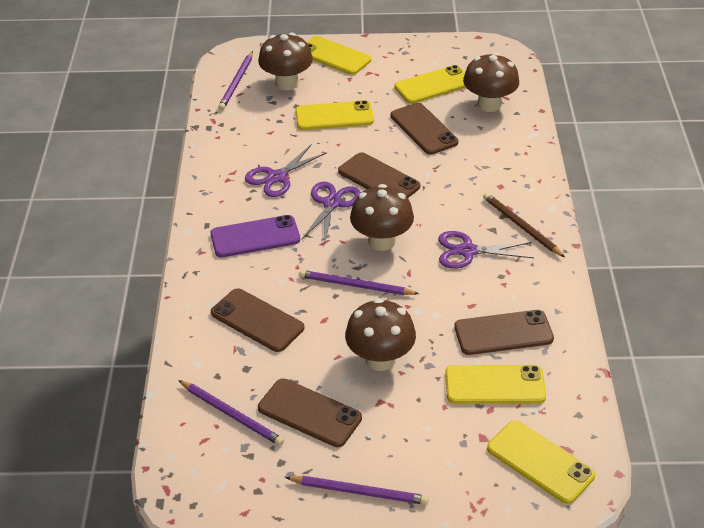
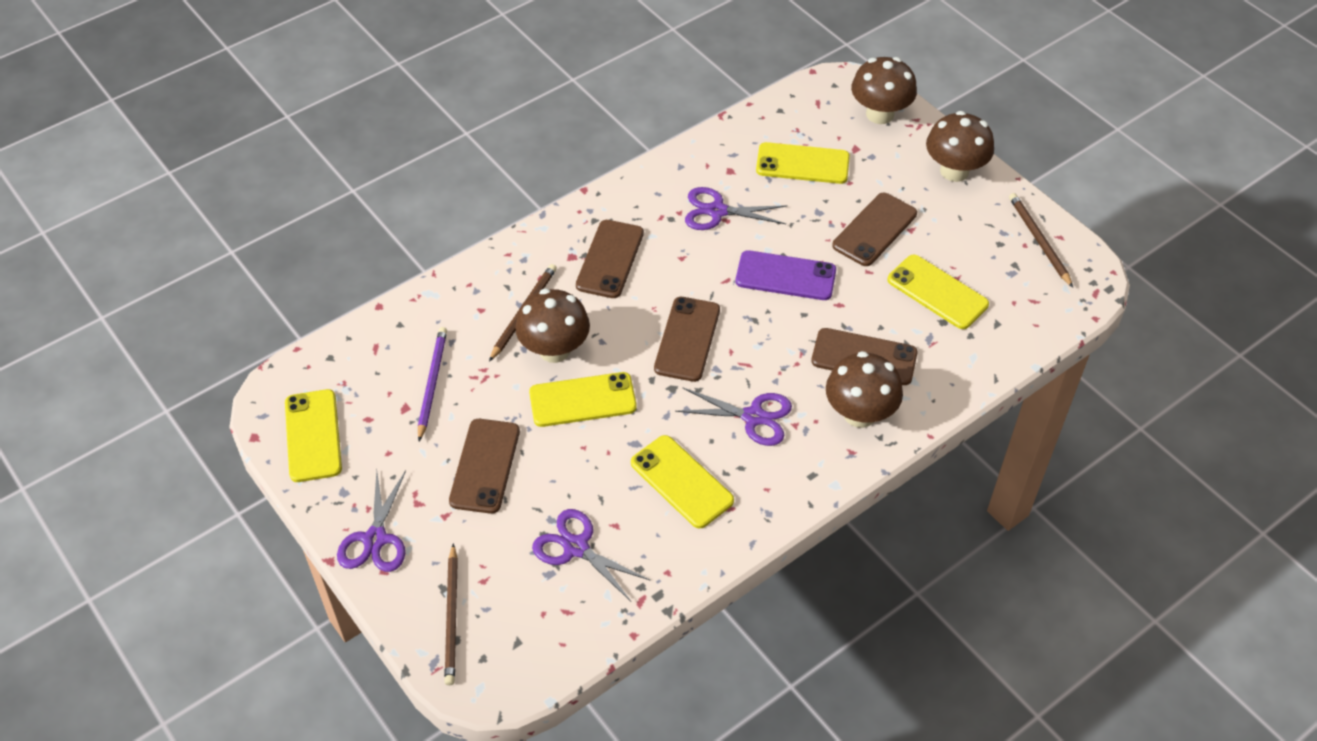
brown pencil: 1 -> 3
purple pencil: 4 -> 1
purple scissors: 3 -> 4

